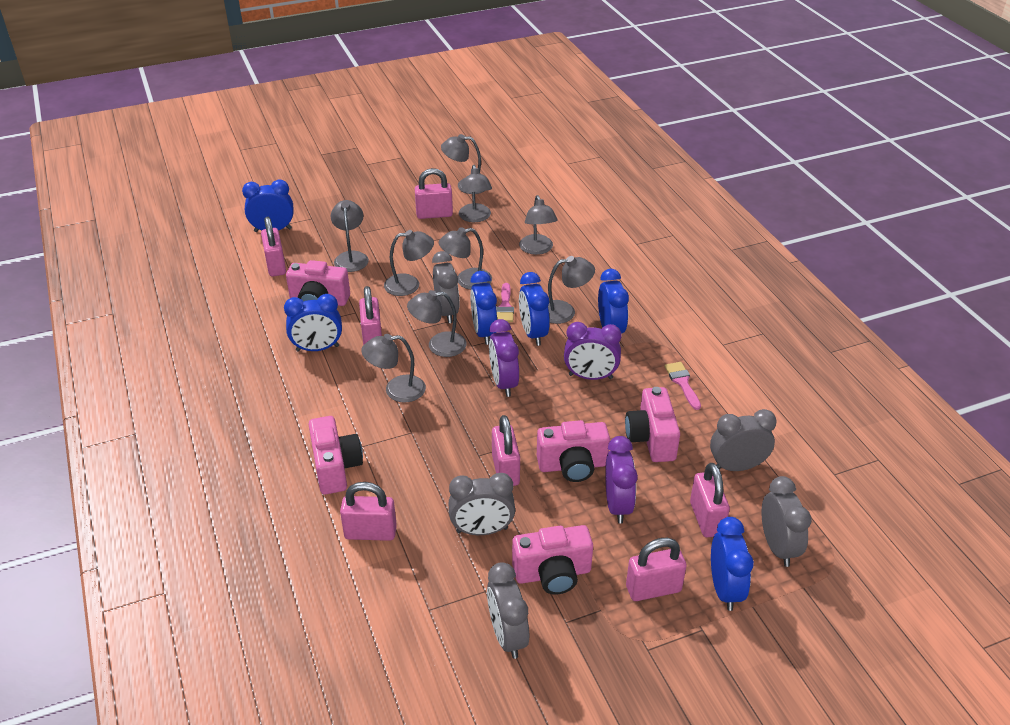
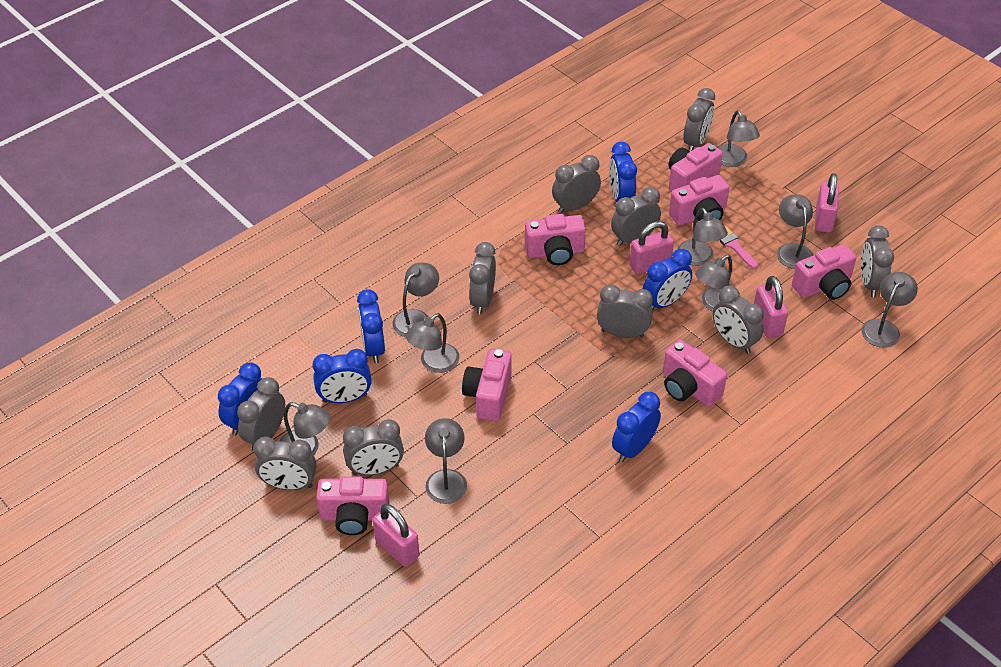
grey clock: 5 -> 10
pink brush: 2 -> 1
pink camera: 5 -> 7
pink padlock: 7 -> 4
purple clock: 3 -> 0

